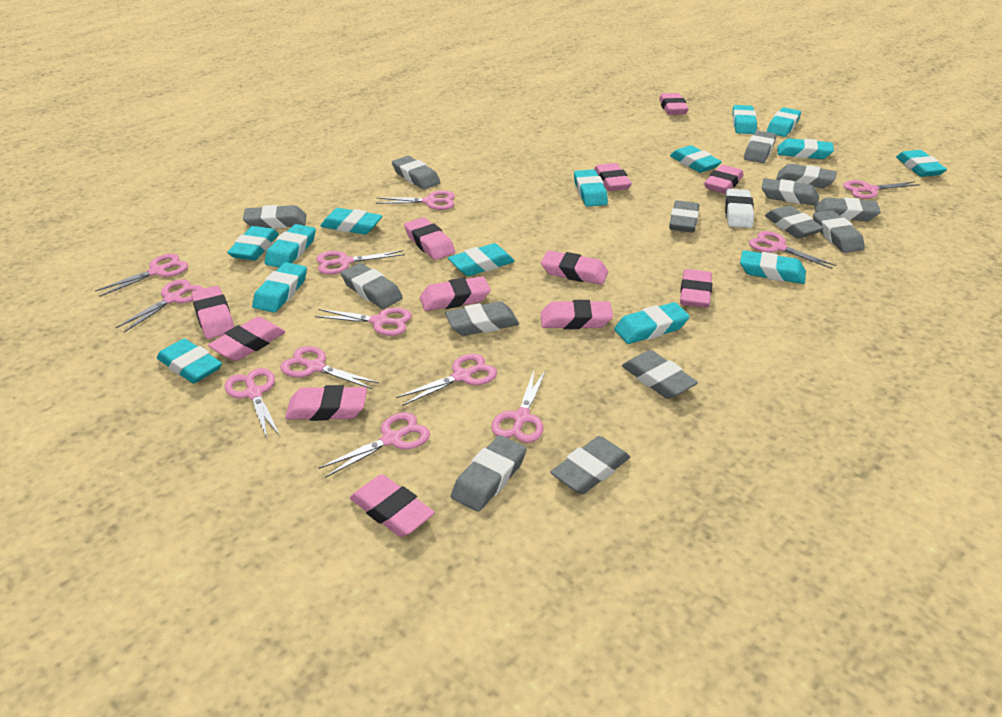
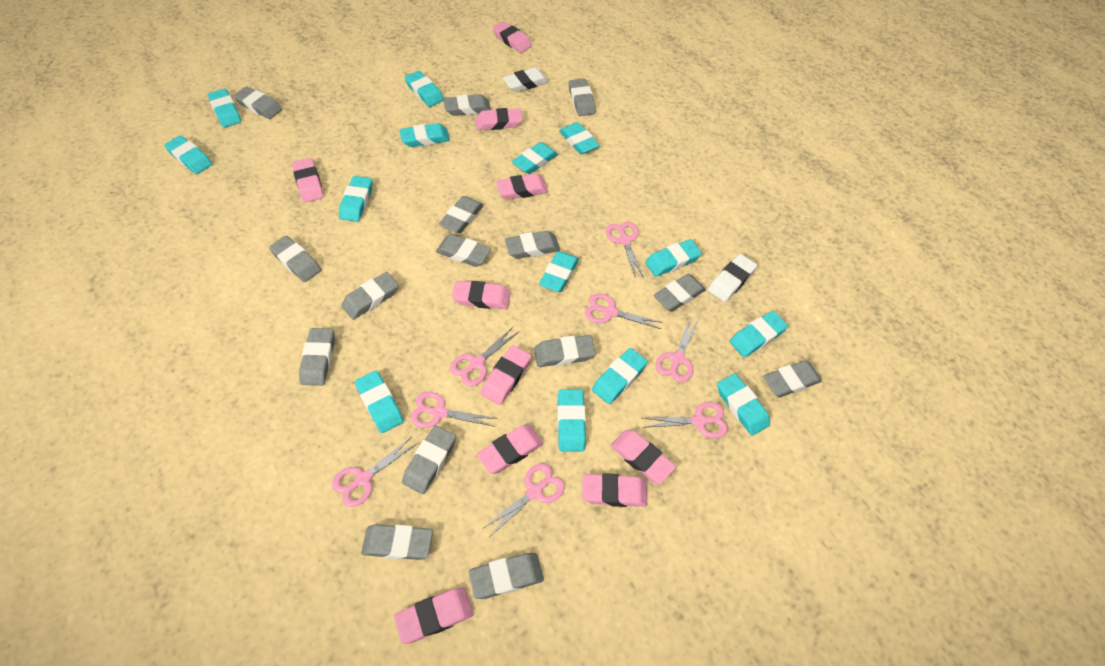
grey eraser: 14 -> 15
pink eraser: 12 -> 10
pink scissors: 12 -> 8
white eraser: 1 -> 2

